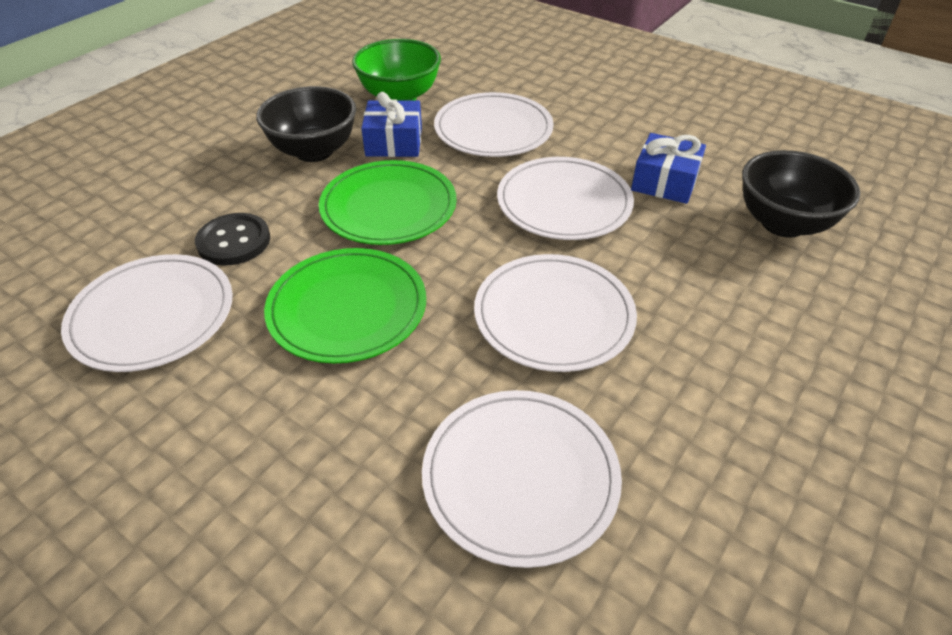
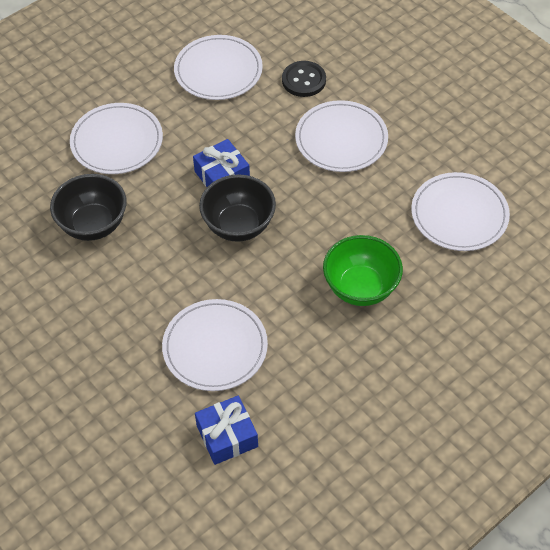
green plate: 2 -> 0

